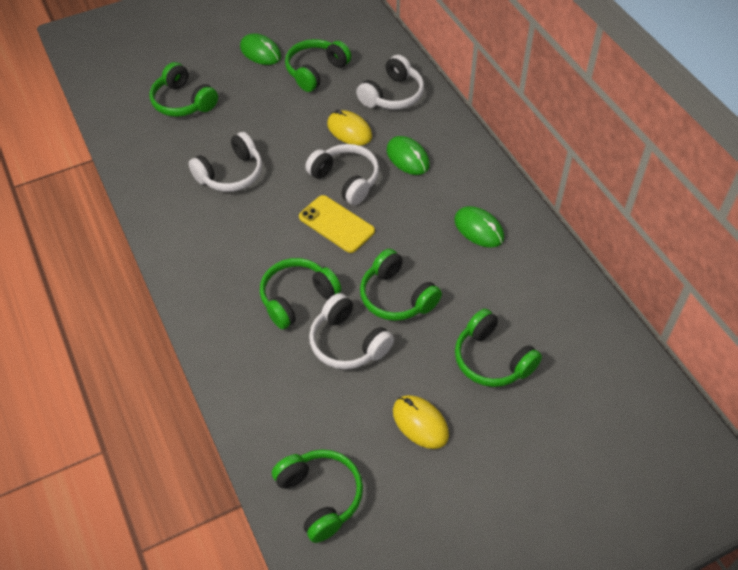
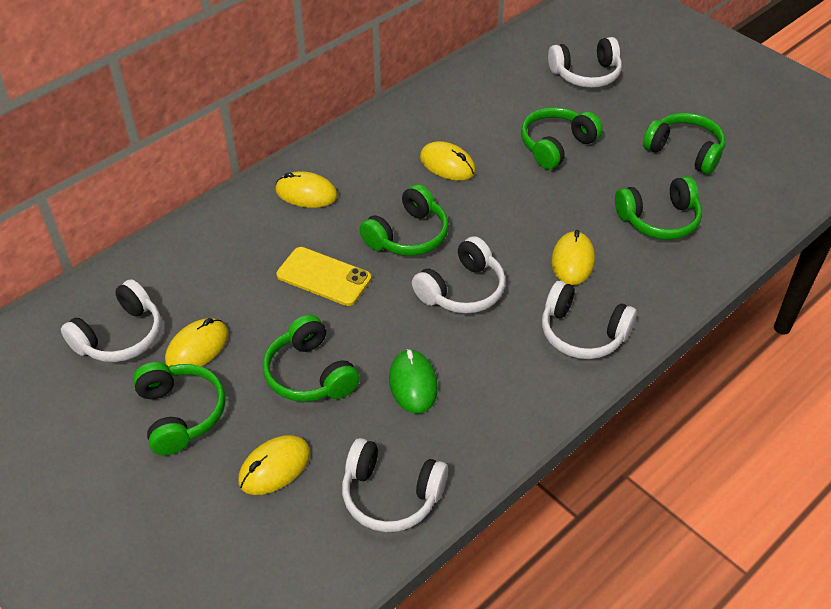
green mouse: 3 -> 1
white headphones: 4 -> 5
yellow mouse: 2 -> 5

